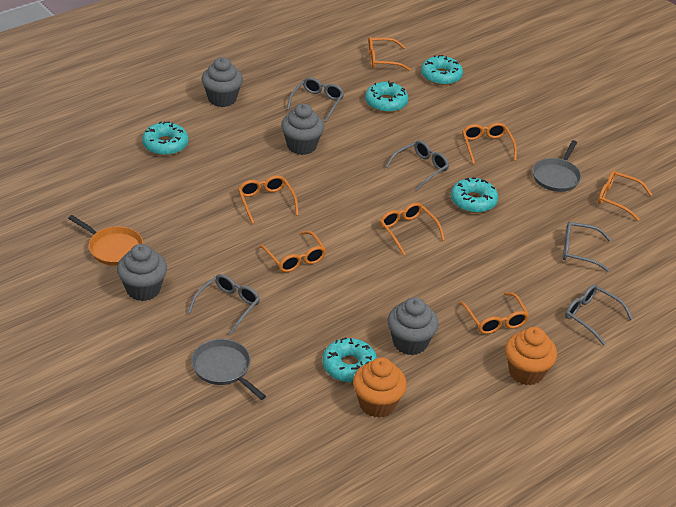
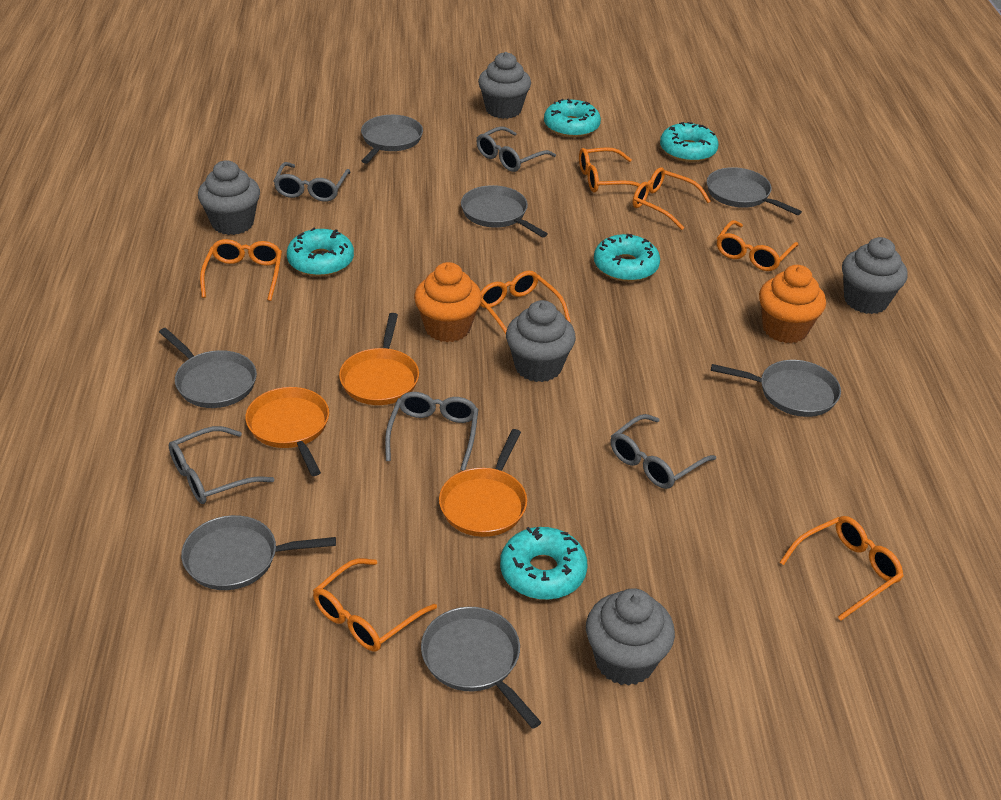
grey cupcake: 4 -> 5
grey pan: 2 -> 7
orange pan: 1 -> 3

